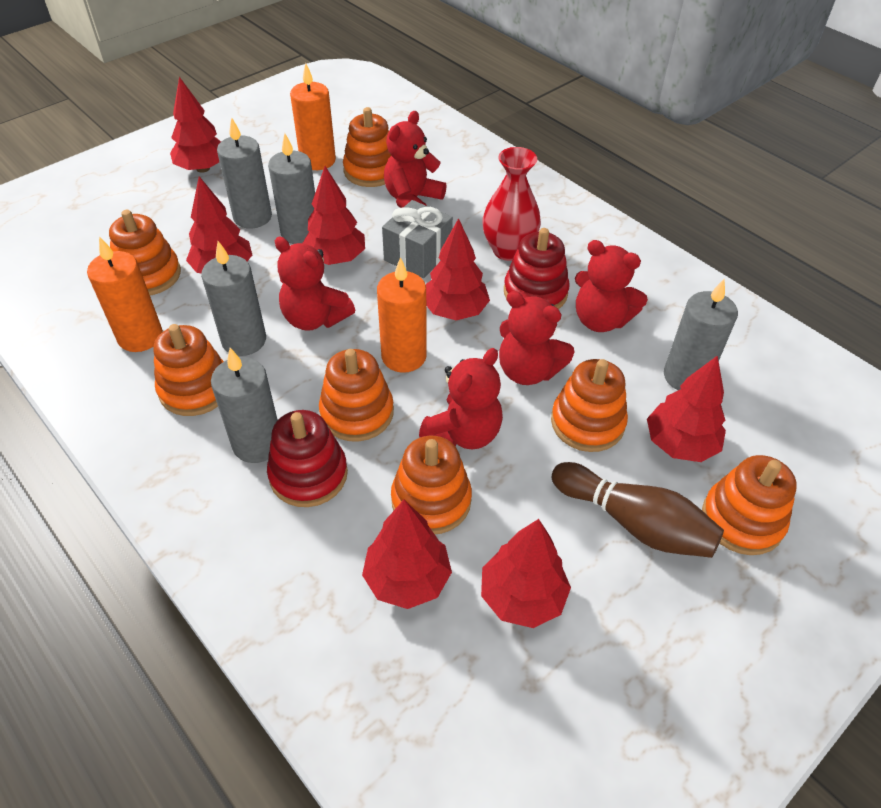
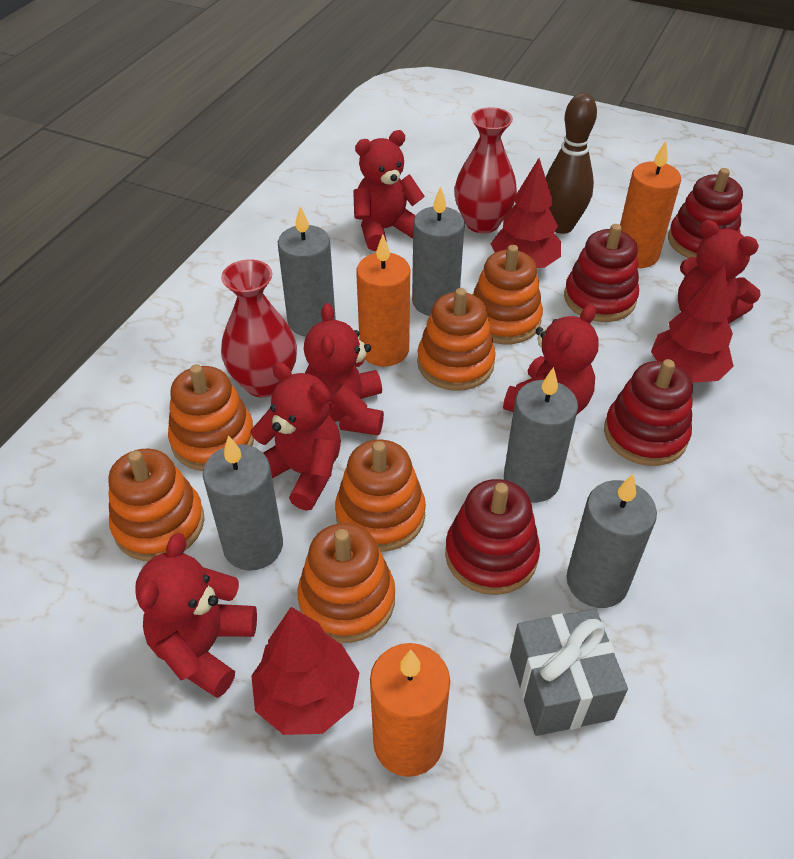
orange stacking toy: 7 -> 6
red stacking toy: 2 -> 4
red teddy bear: 5 -> 6
red tree: 7 -> 3
red vase: 1 -> 2

